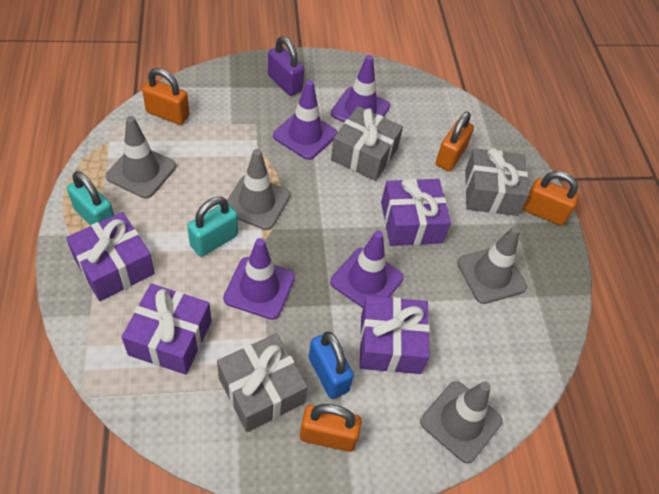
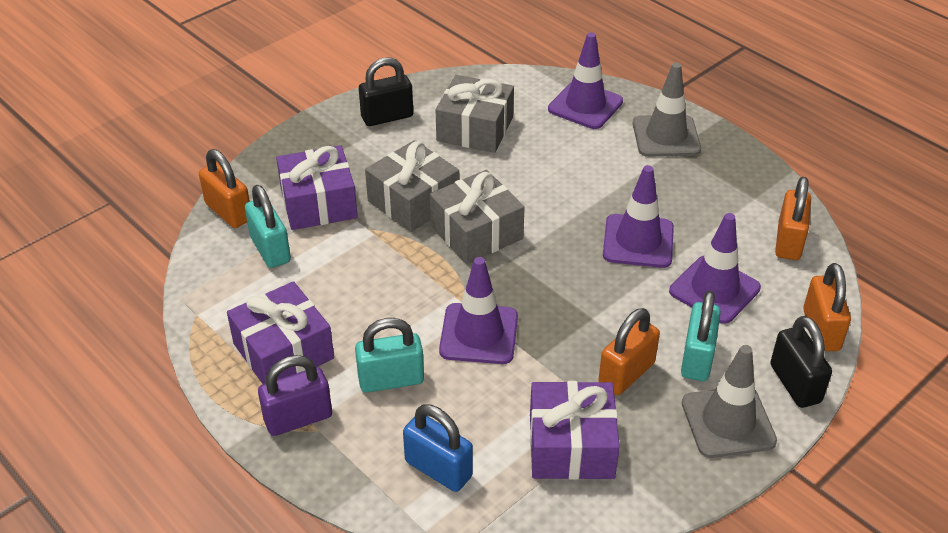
black padlock: 0 -> 2
grey traffic cone: 4 -> 2
purple gift: 4 -> 3
turquoise padlock: 2 -> 3

